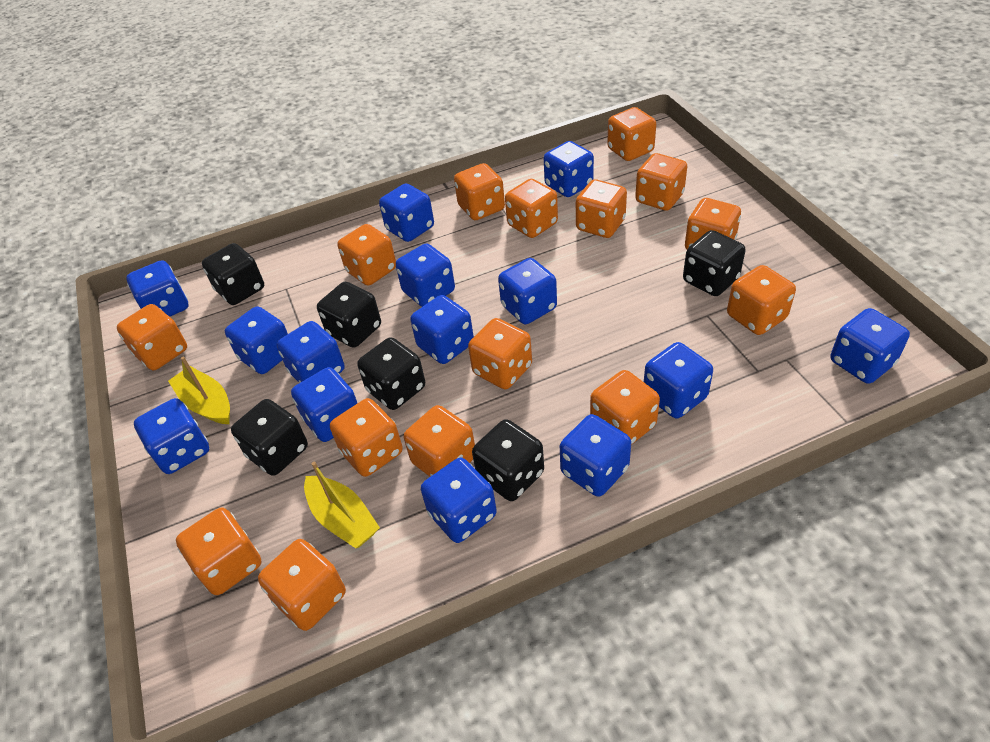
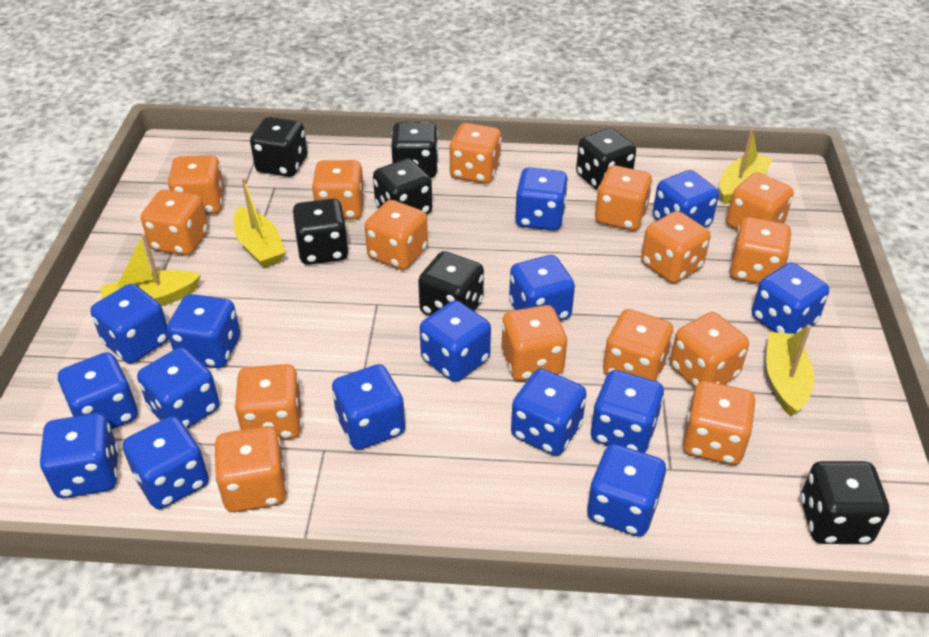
black dice: 6 -> 7
blue dice: 14 -> 15
yellow boat: 2 -> 4

